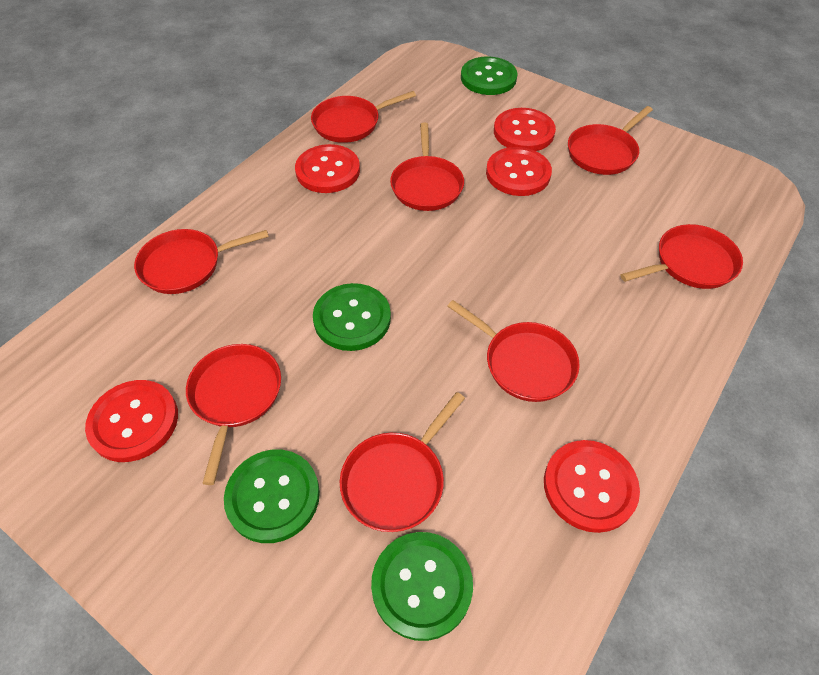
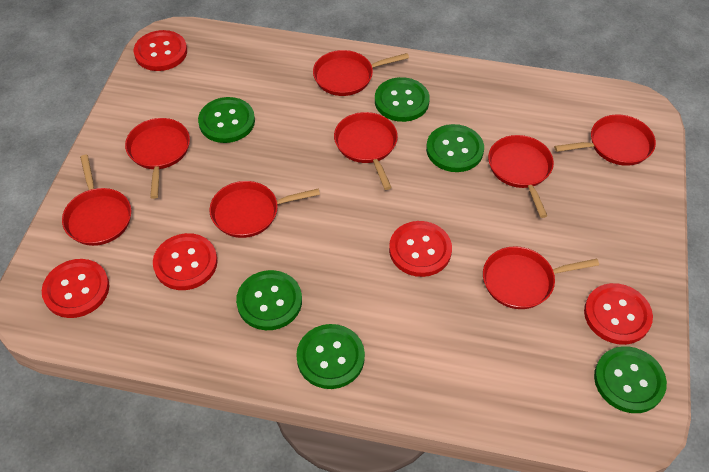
green button: 4 -> 6

